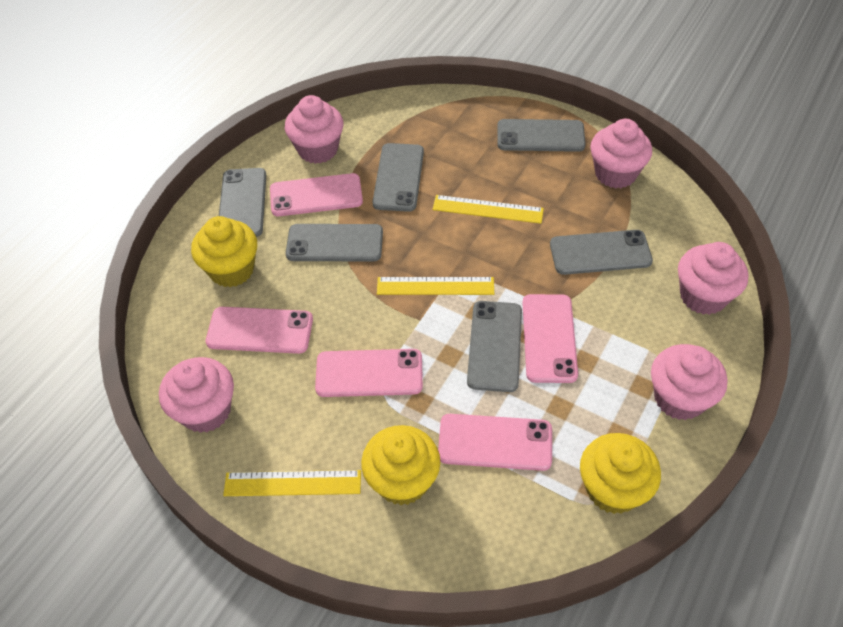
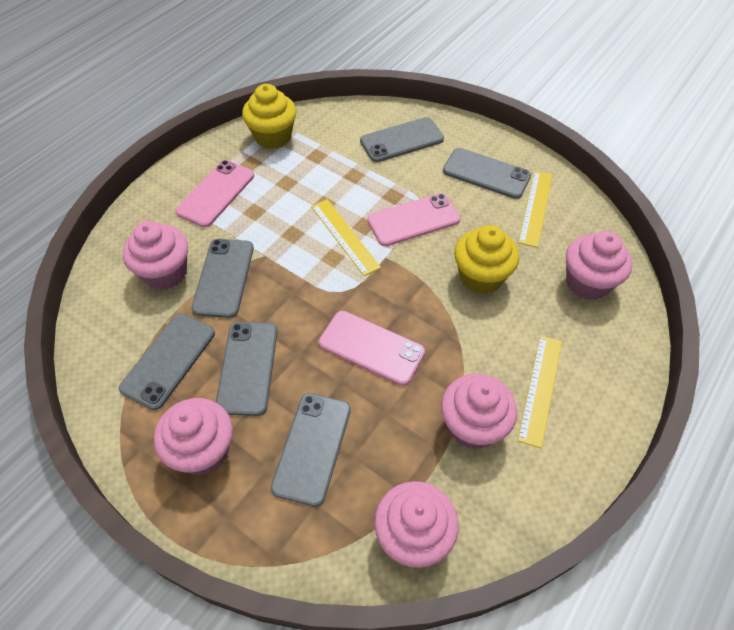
pink phone: 5 -> 3
yellow cupcake: 3 -> 2

